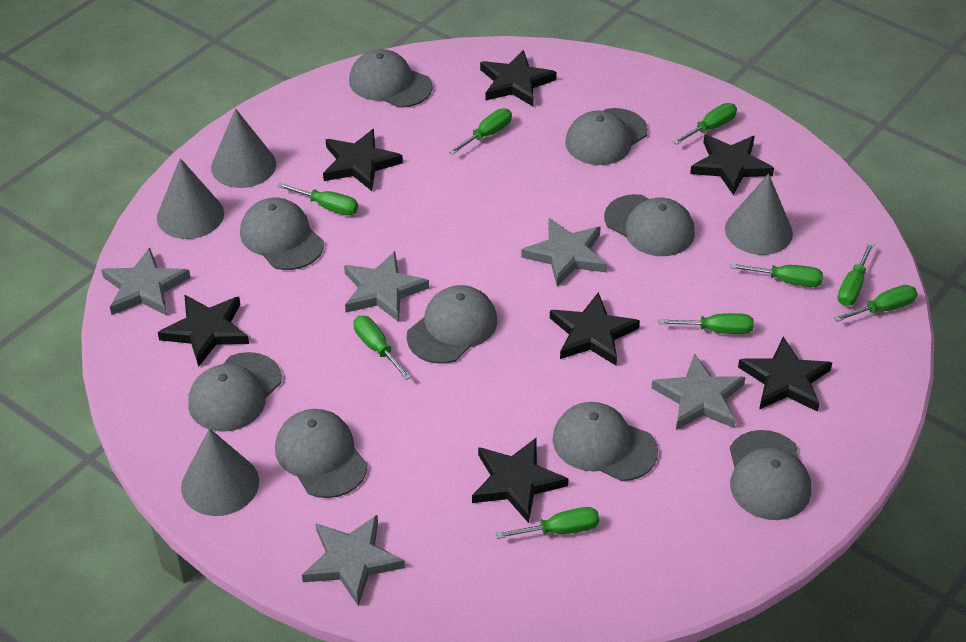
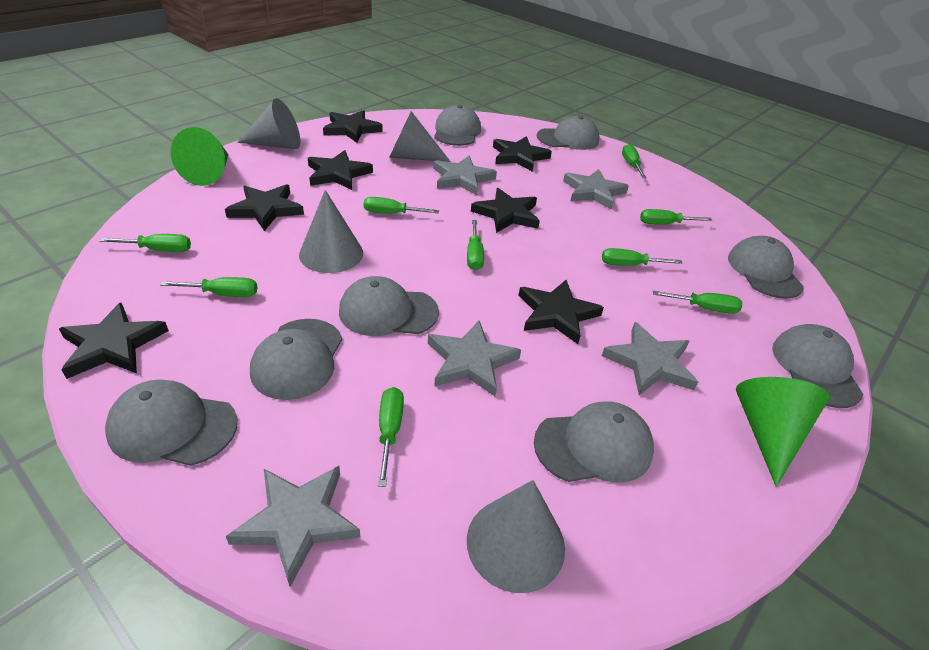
green cone: 0 -> 2
grey cap: 9 -> 8

